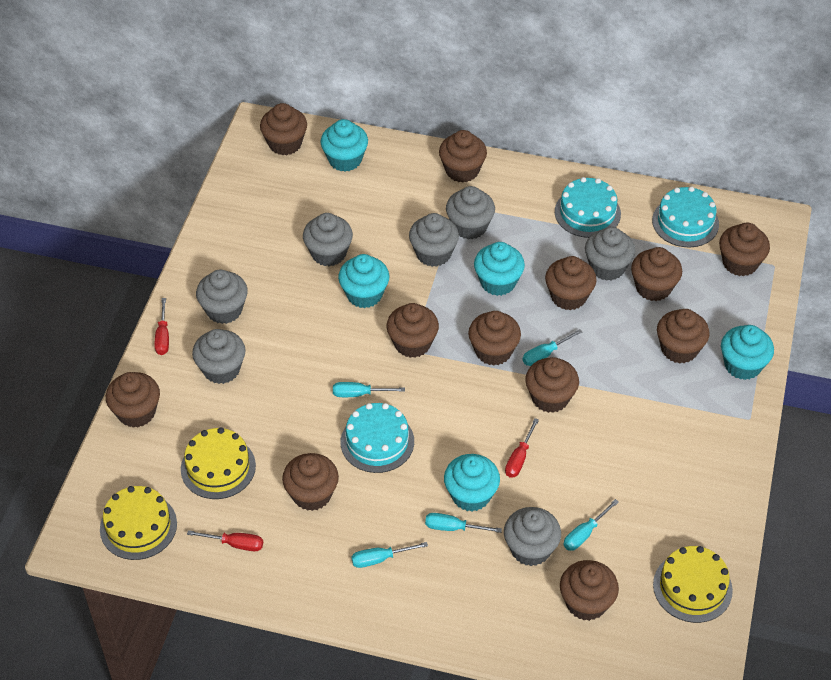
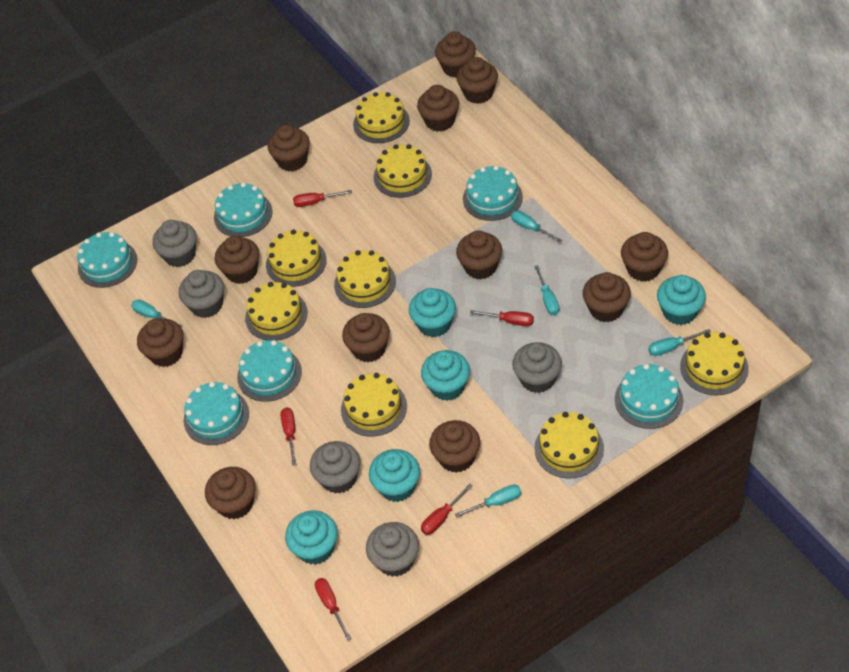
grey cupcake: 7 -> 5
red screwdriver: 3 -> 5
turquoise cake: 3 -> 6
yellow cake: 3 -> 8

